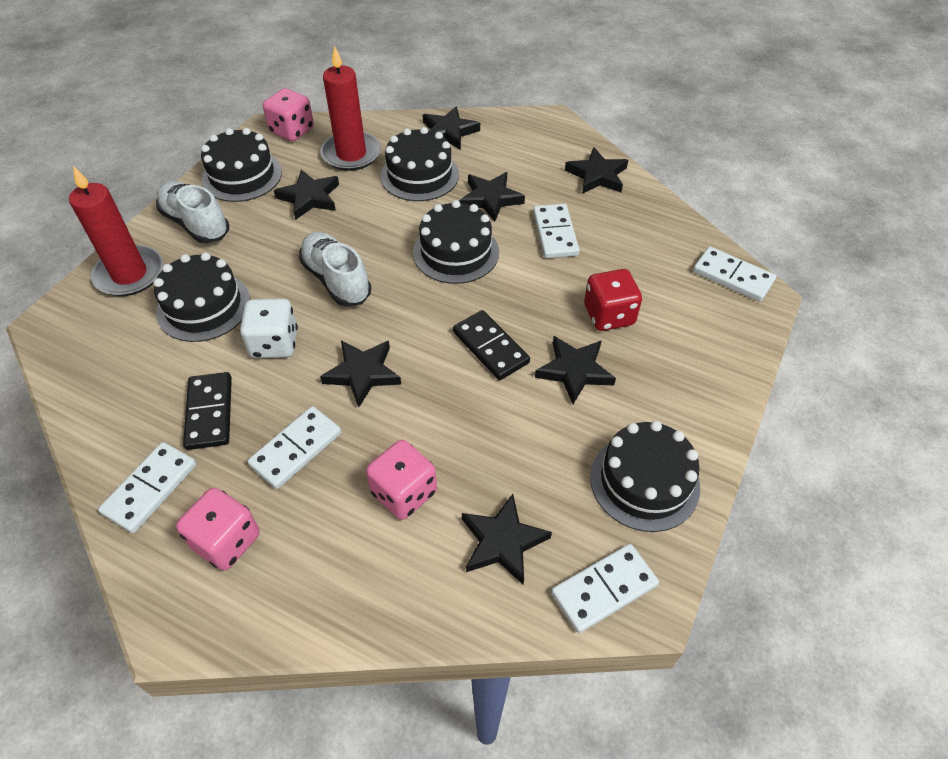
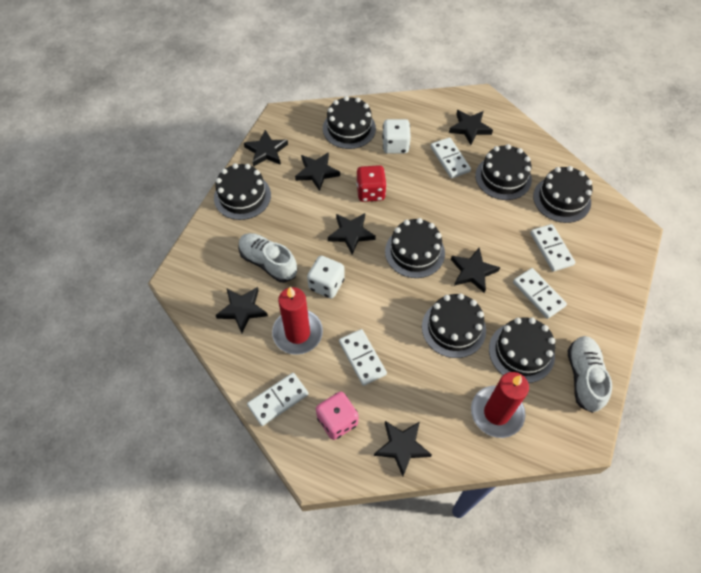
black cake: 5 -> 7
black domino: 2 -> 0
pink dice: 3 -> 1
white dice: 1 -> 2

